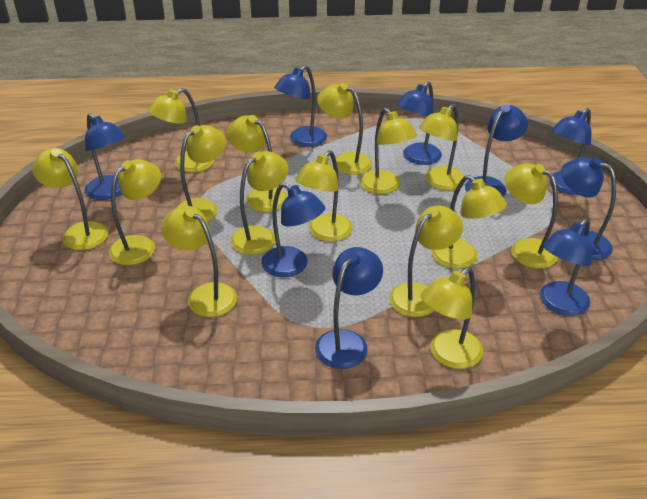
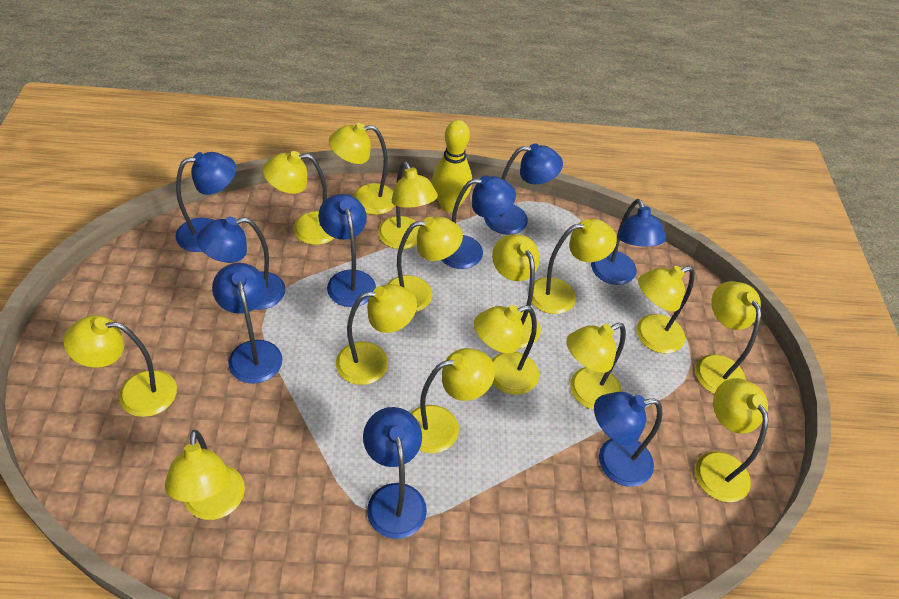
yellow bowling pin: 0 -> 1

